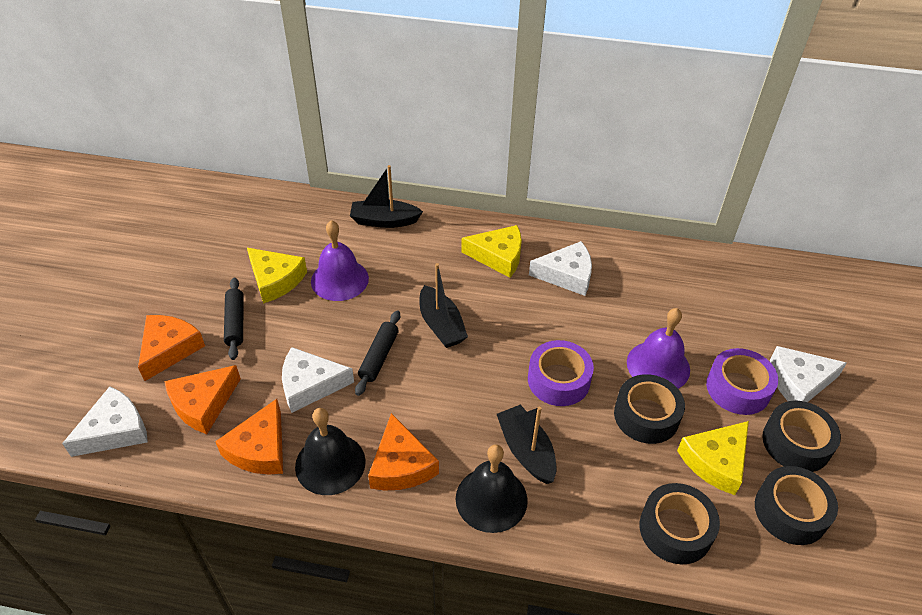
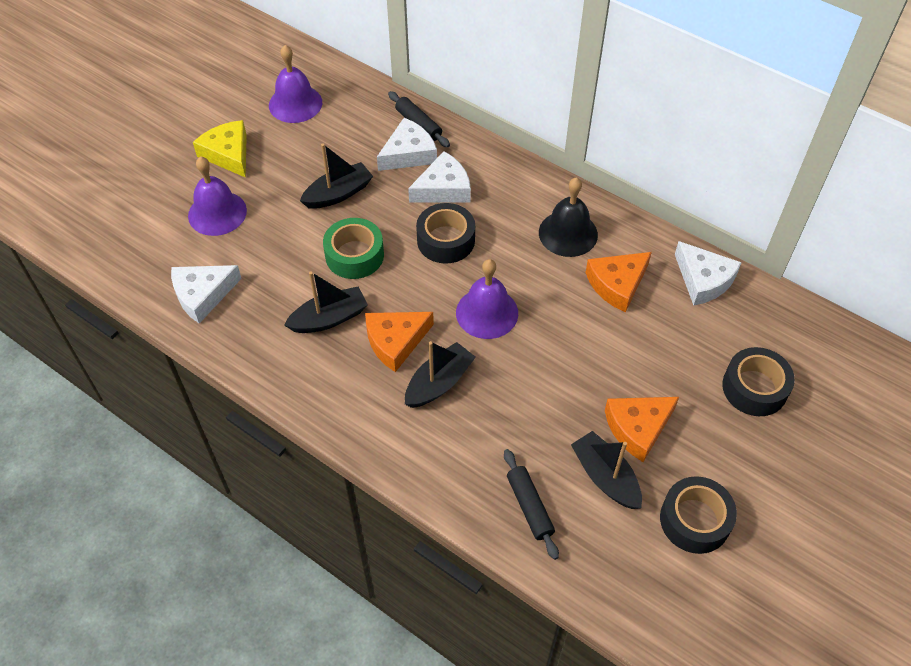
black bell: 2 -> 1
black boat: 3 -> 4
black tape: 4 -> 3
green tape: 0 -> 1
orange cheese: 4 -> 3
purple bell: 2 -> 3
purple tape: 2 -> 0
yellow cheese: 3 -> 1

